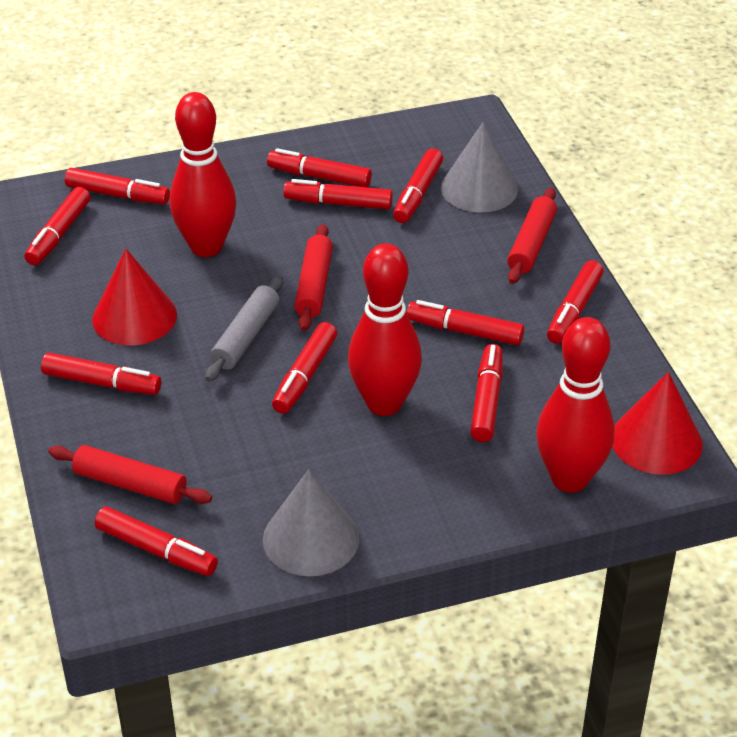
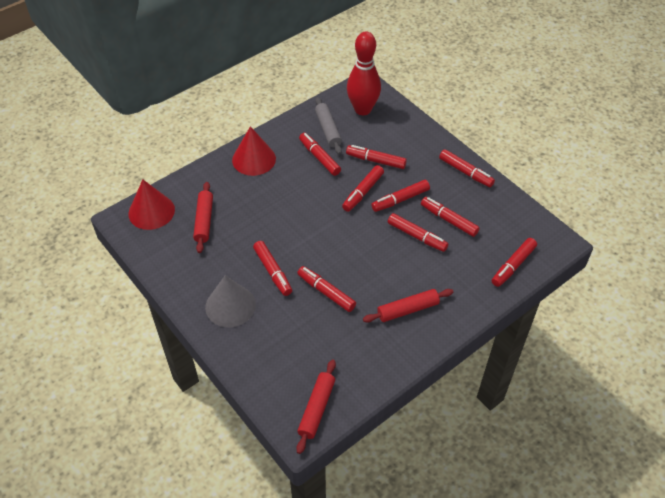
grey cone: 2 -> 1
red bowling pin: 3 -> 1
red marker: 11 -> 10

